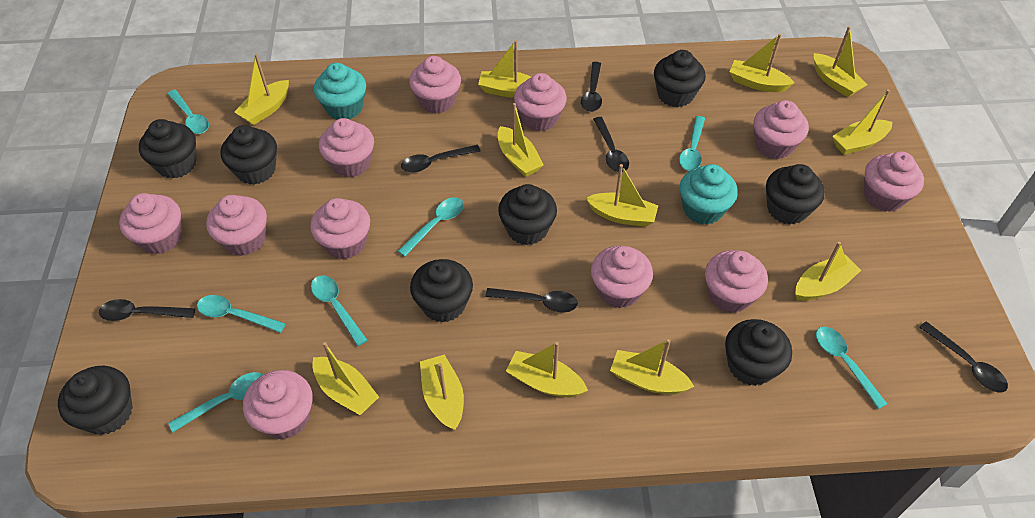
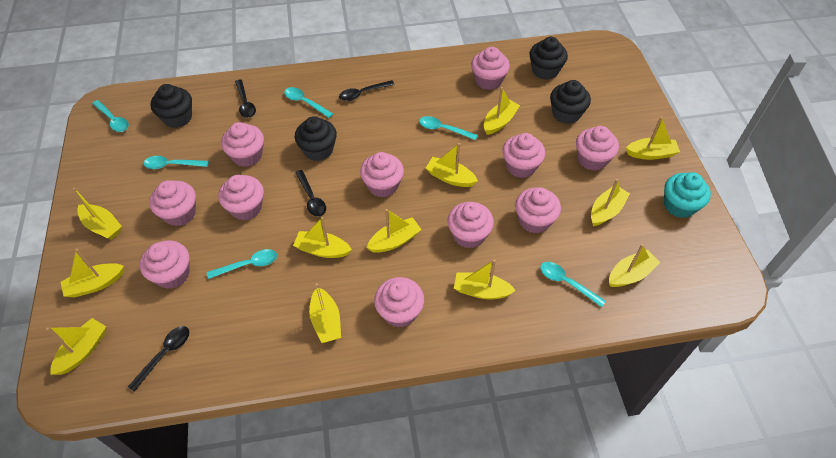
black cupcake: 8 -> 4
black spoon: 6 -> 4
turquoise cupcake: 2 -> 1
turquoise spoon: 7 -> 6

